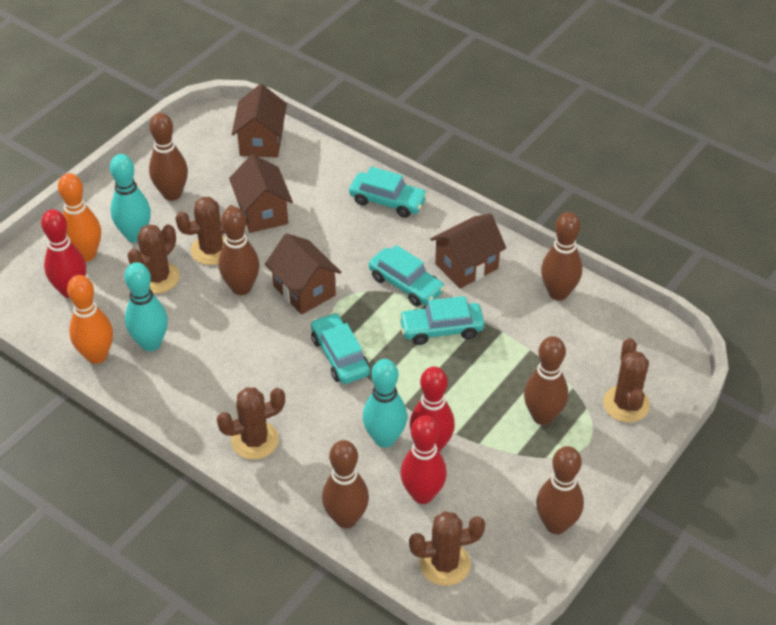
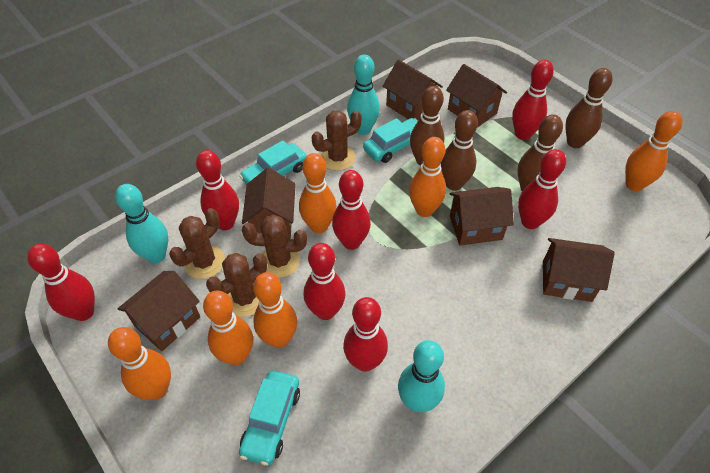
brown bowling pin: 6 -> 4
brown cactus: 5 -> 4
brown house: 4 -> 6
orange bowling pin: 2 -> 6
red bowling pin: 3 -> 7
turquoise car: 4 -> 3

